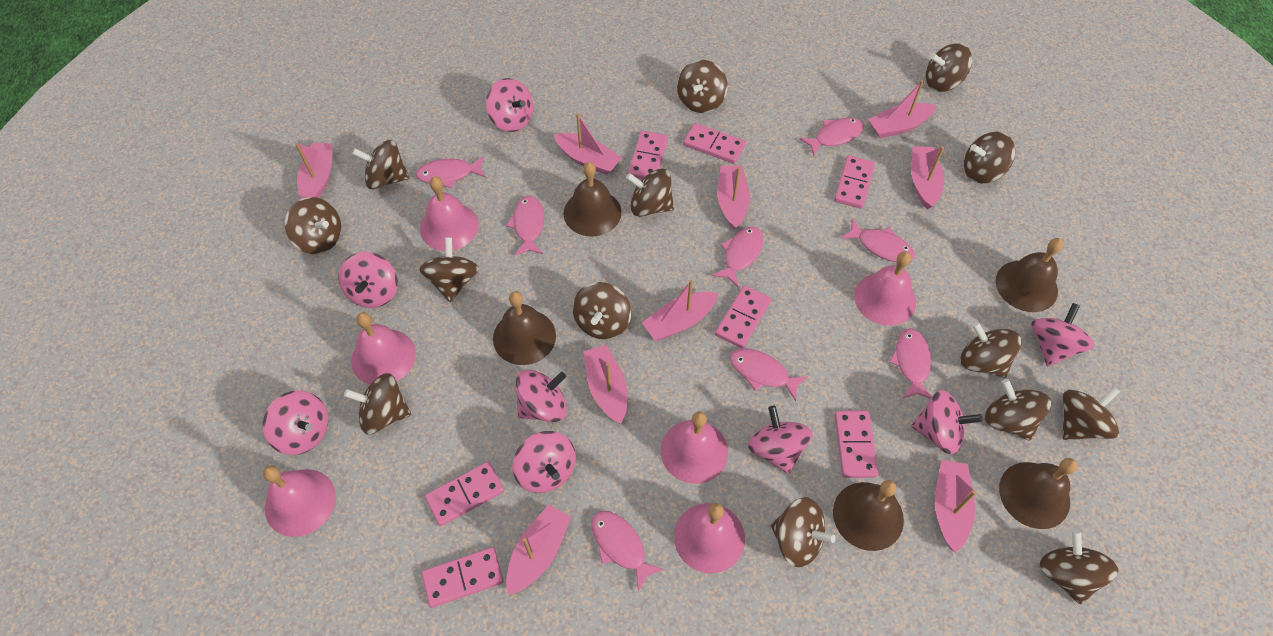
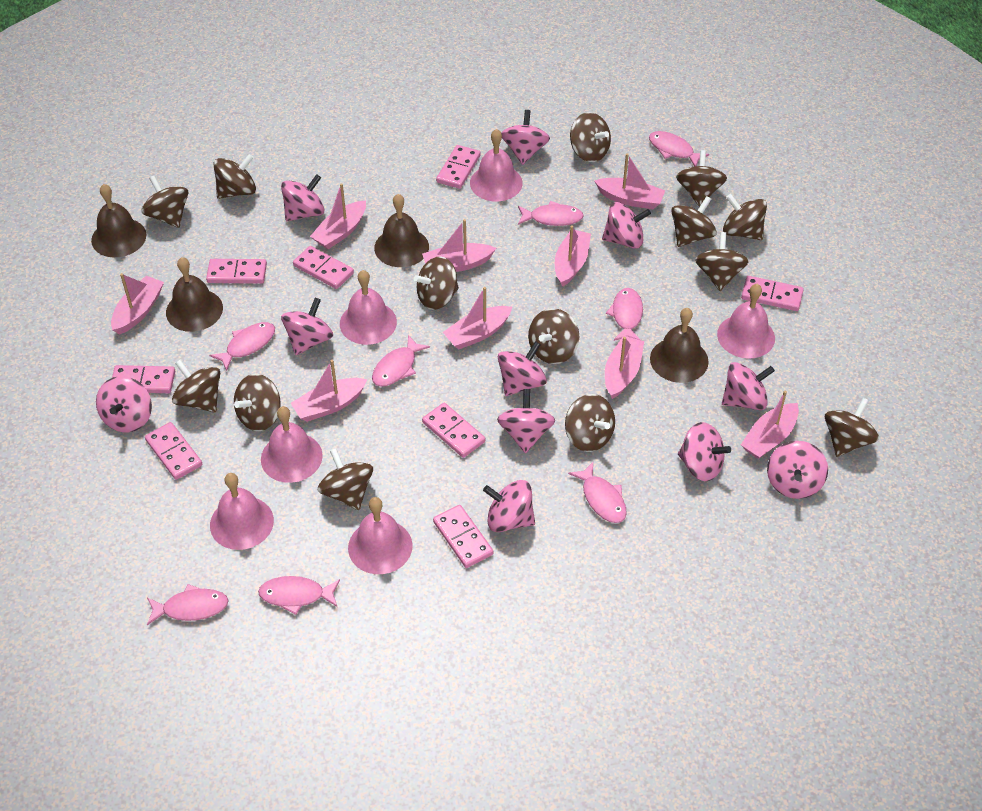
brown bell: 5 -> 4
pink domino: 7 -> 8
pink spinning top: 8 -> 11

